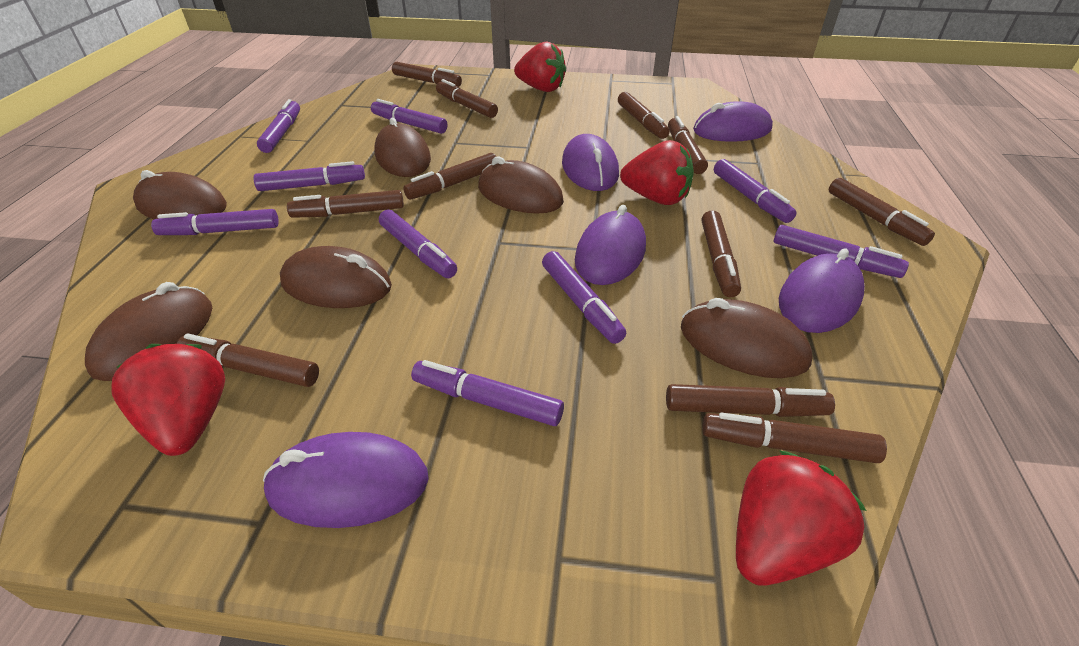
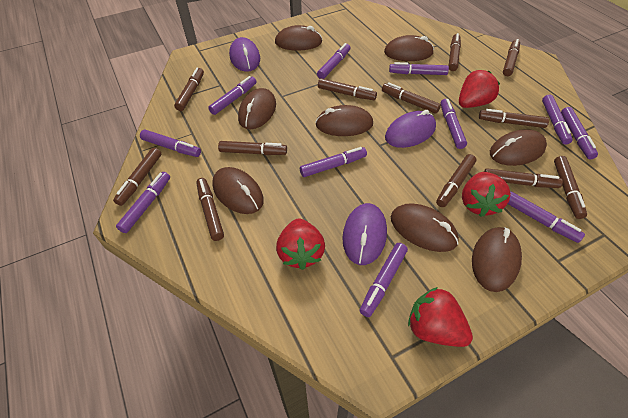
brown marker: 11 -> 12
brown mouse: 6 -> 8
purple marker: 9 -> 11
purple mouse: 5 -> 3

